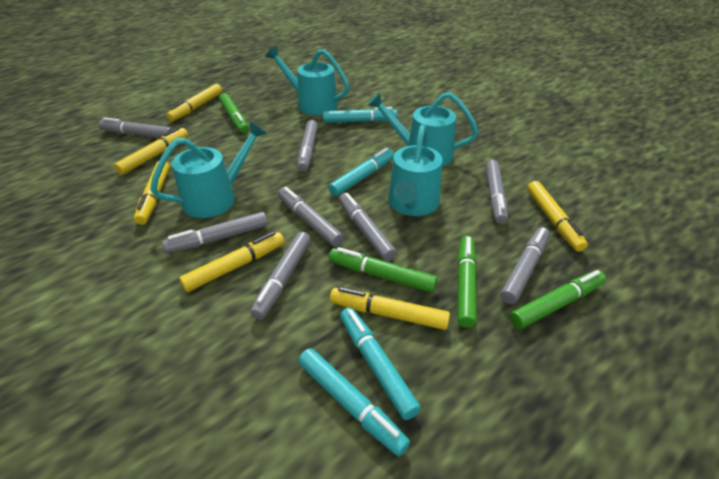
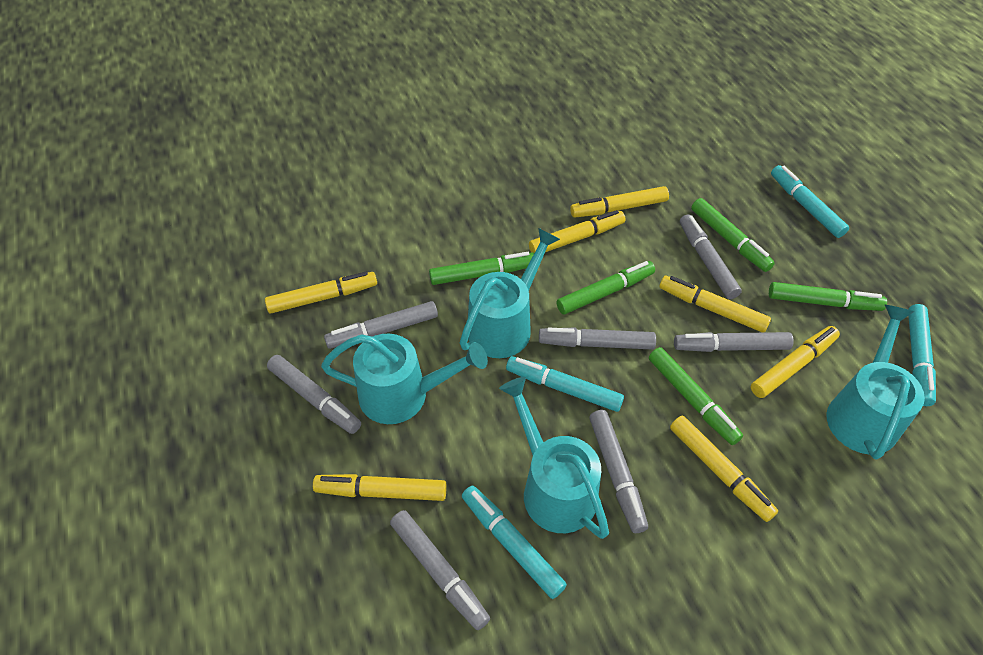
green marker: 4 -> 5
grey marker: 8 -> 7
yellow marker: 6 -> 7

